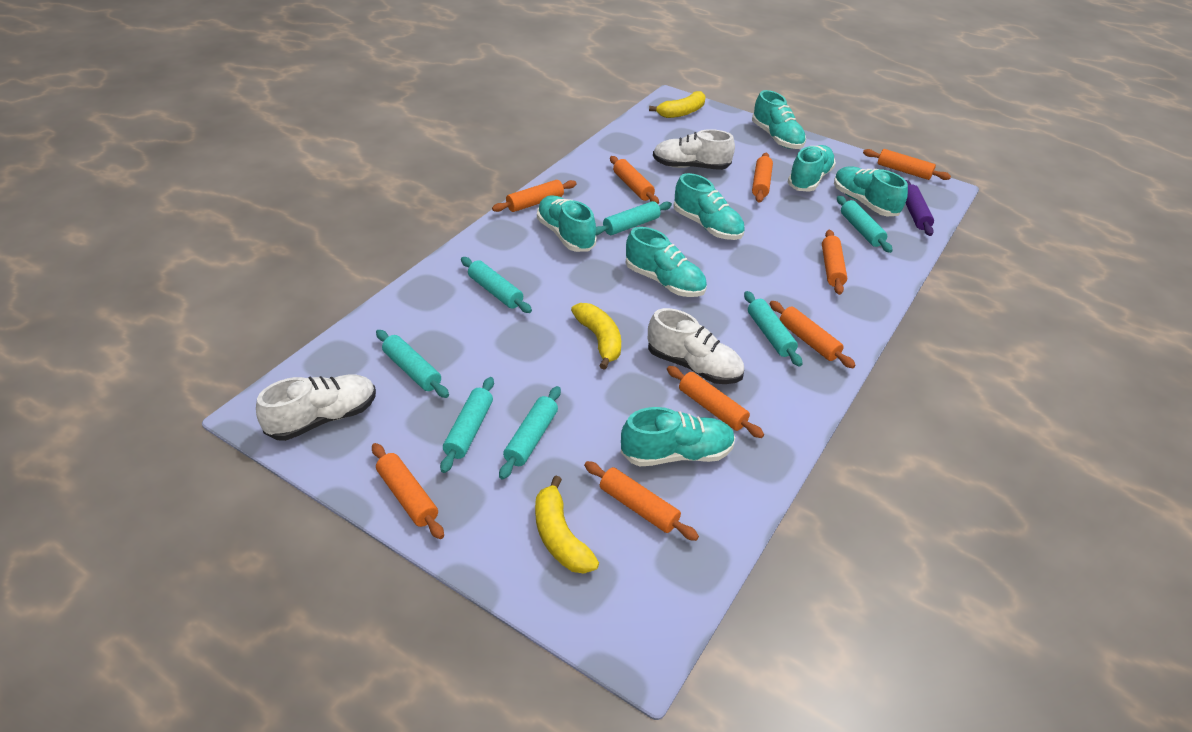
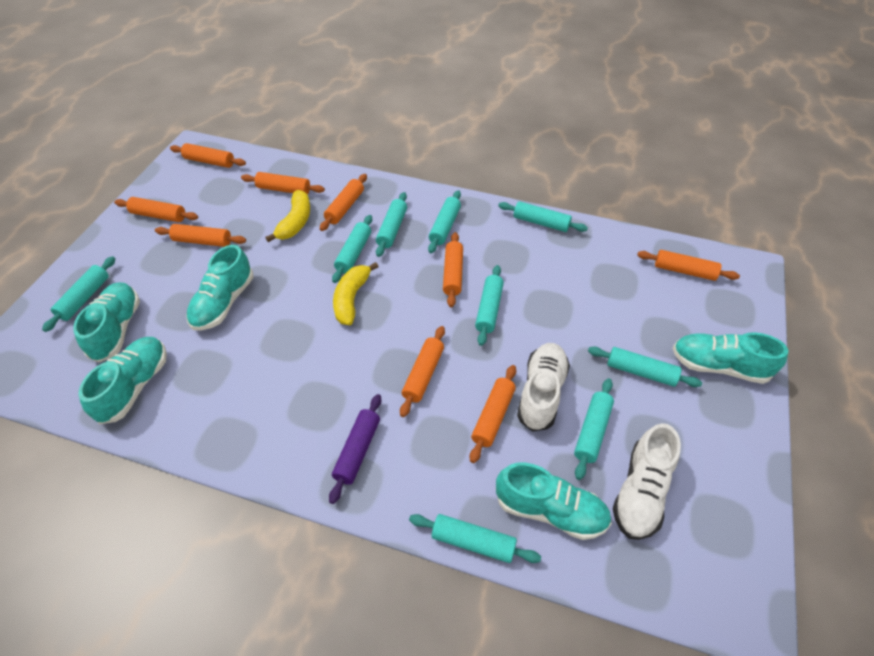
turquoise rolling pin: 7 -> 9
turquoise shoe: 7 -> 5
white shoe: 3 -> 2
yellow banana: 3 -> 2

